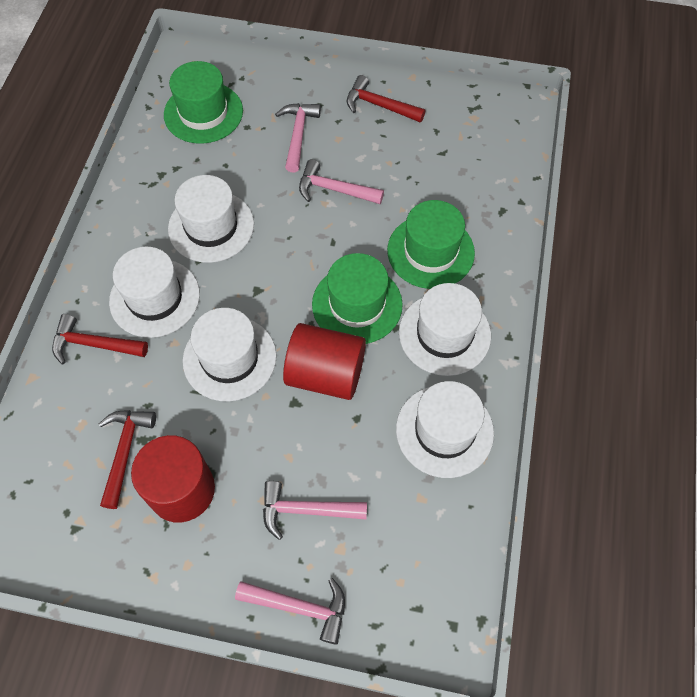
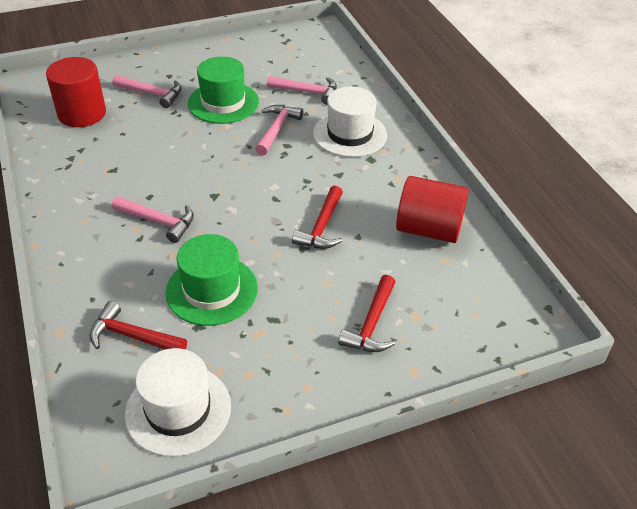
green hat: 3 -> 2
white hat: 5 -> 2

